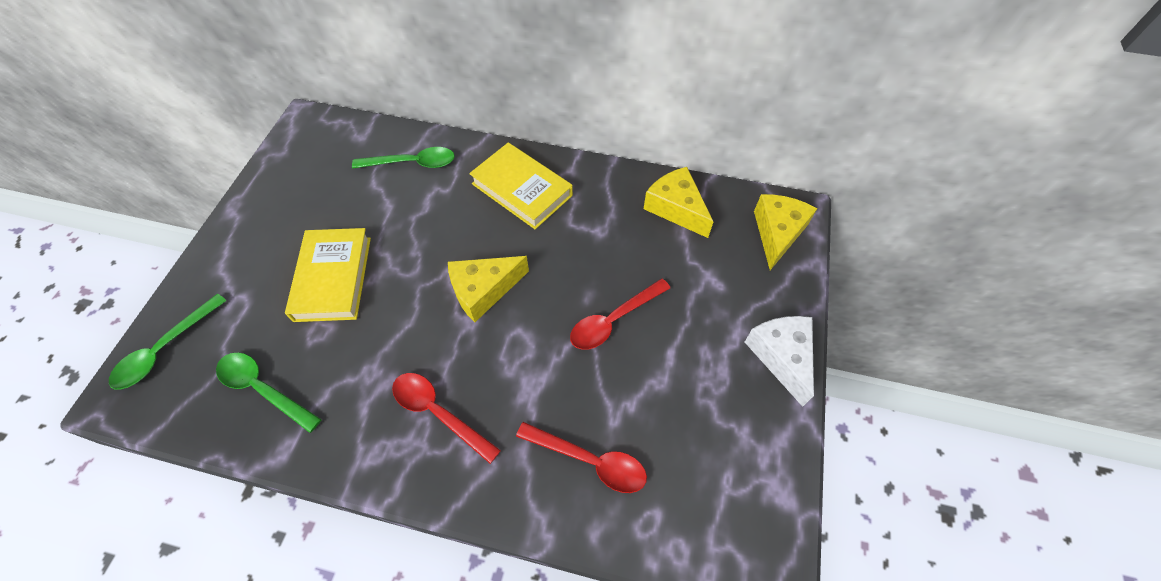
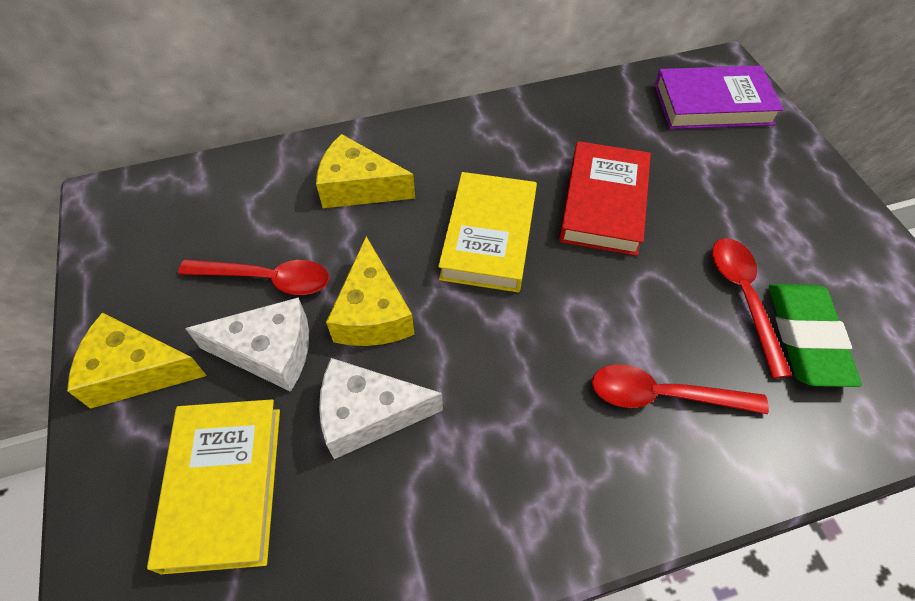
green eraser: 0 -> 1
green spoon: 3 -> 0
purple book: 0 -> 1
red book: 0 -> 1
white cheese: 1 -> 2

